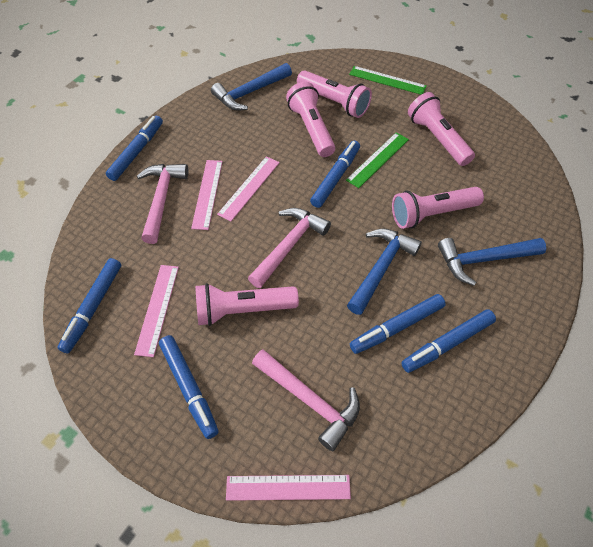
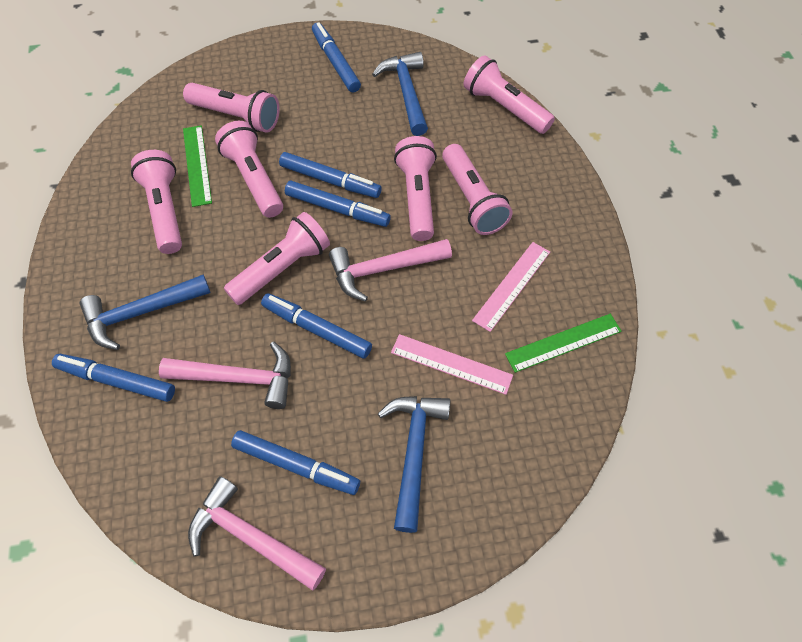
pink flashlight: 5 -> 7
pink ruler: 4 -> 2

